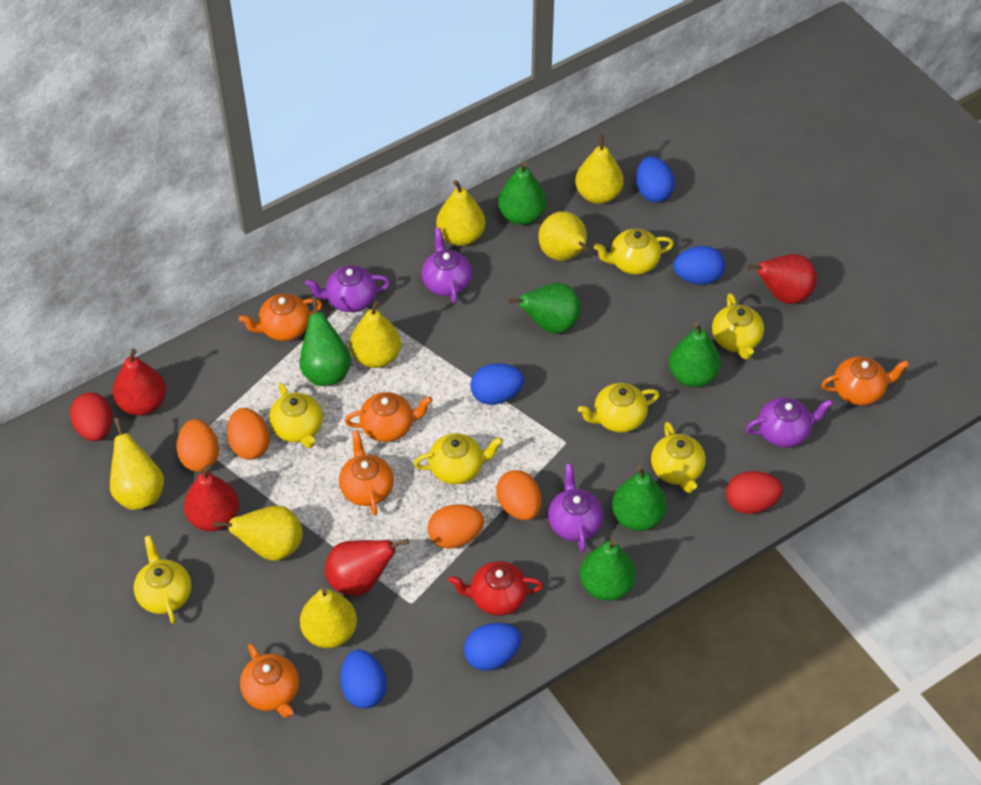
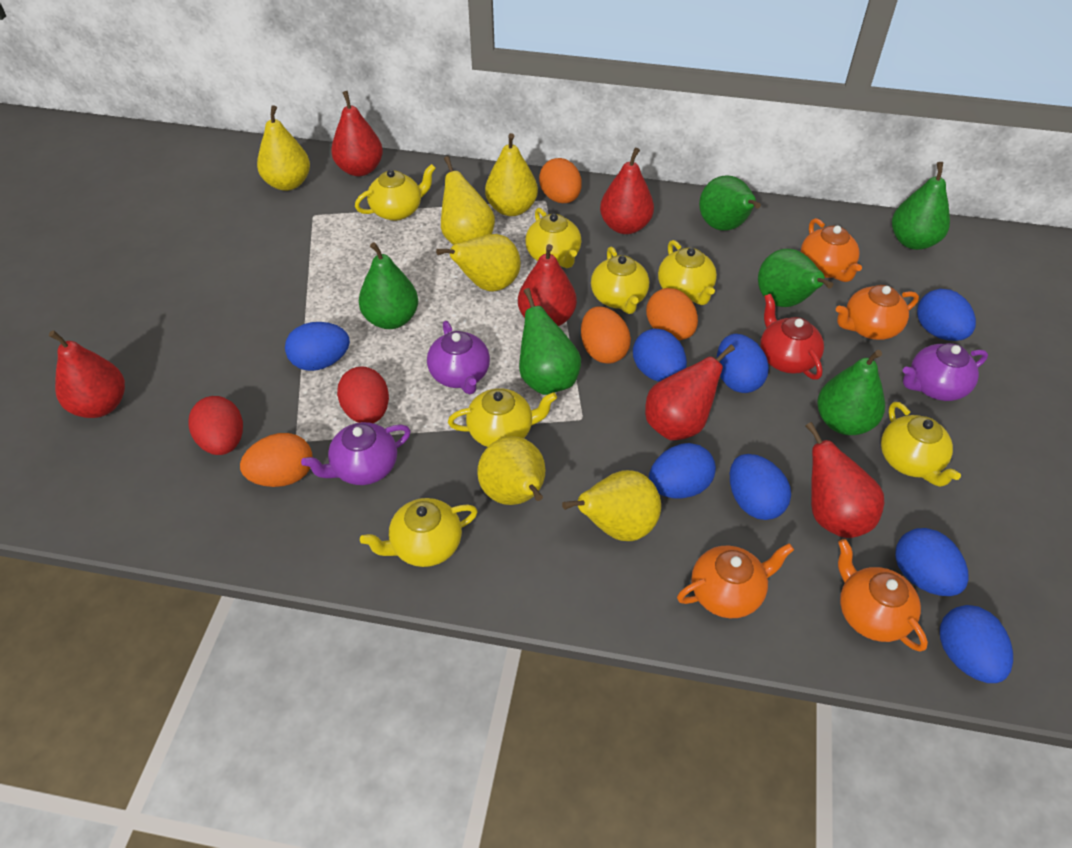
blue egg: 5 -> 8
orange teapot: 5 -> 4
purple teapot: 4 -> 3
red pear: 4 -> 6
yellow pear: 7 -> 6

